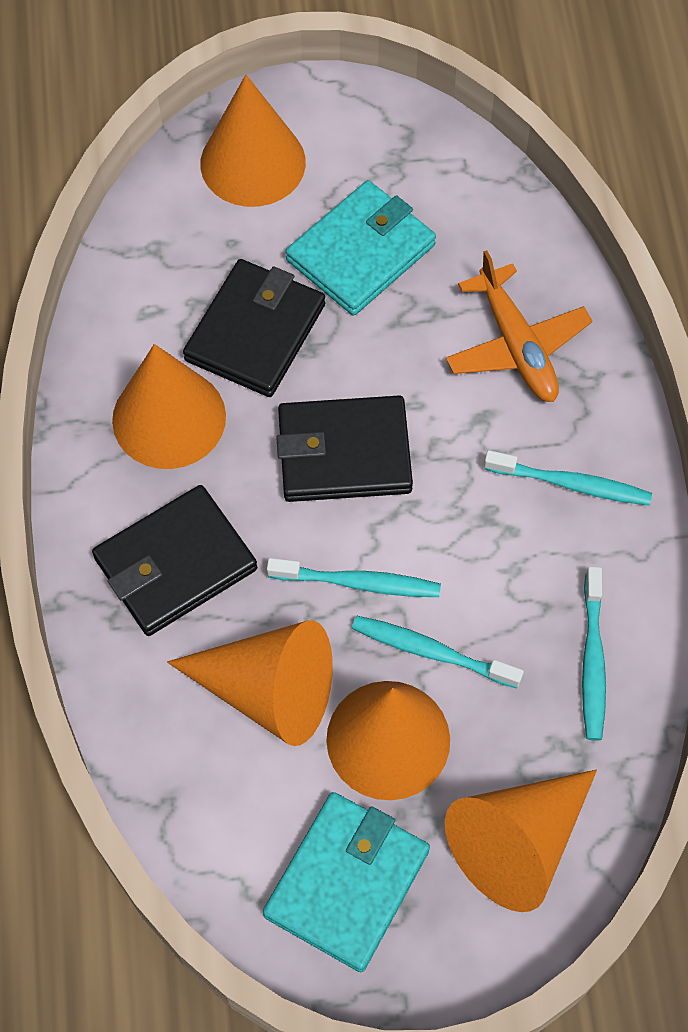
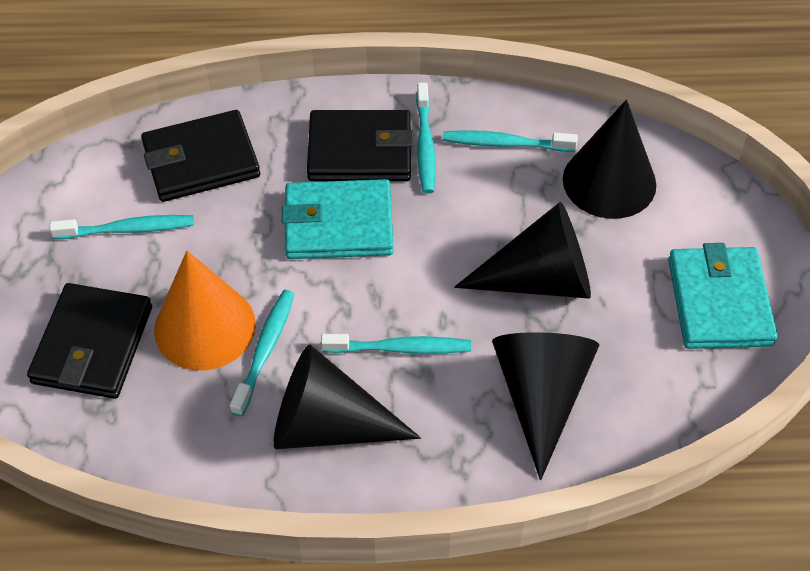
black cone: 0 -> 4
orange cone: 5 -> 1
orange plane: 1 -> 0
turquoise toothbrush: 4 -> 5

